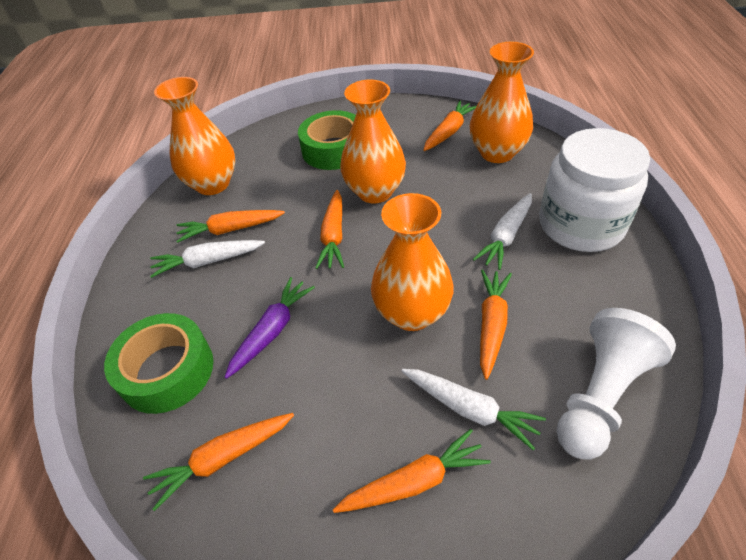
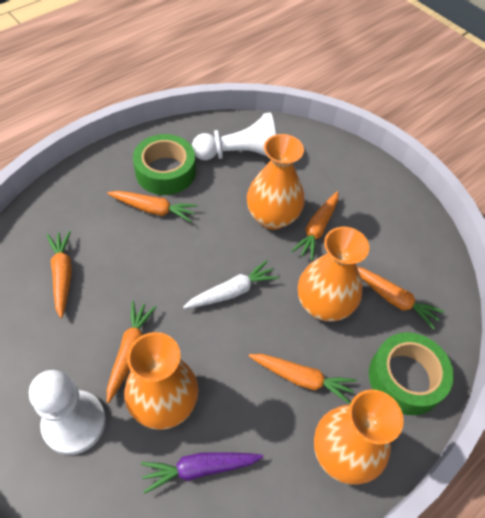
white carrot: 3 -> 1
white jar: 1 -> 0
white pawn: 1 -> 2

